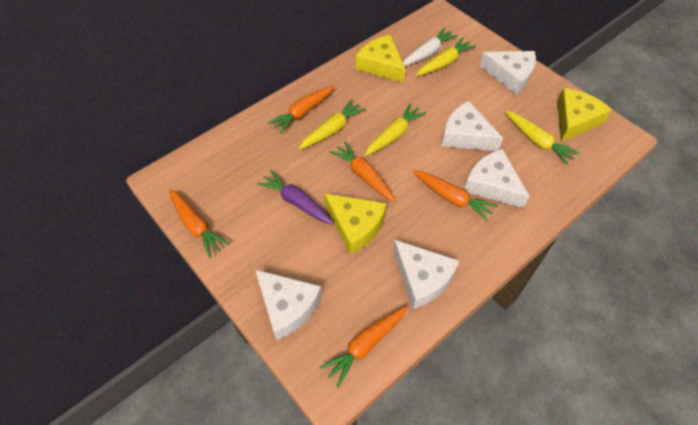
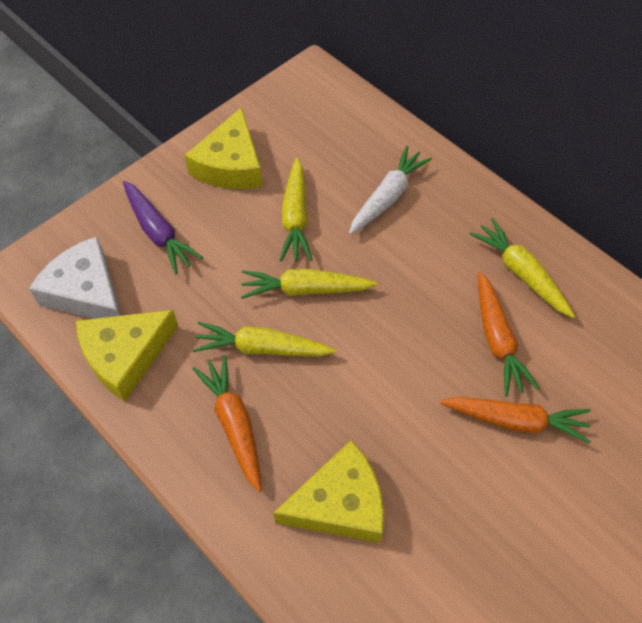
orange carrot: 5 -> 3
white cheese: 5 -> 1

